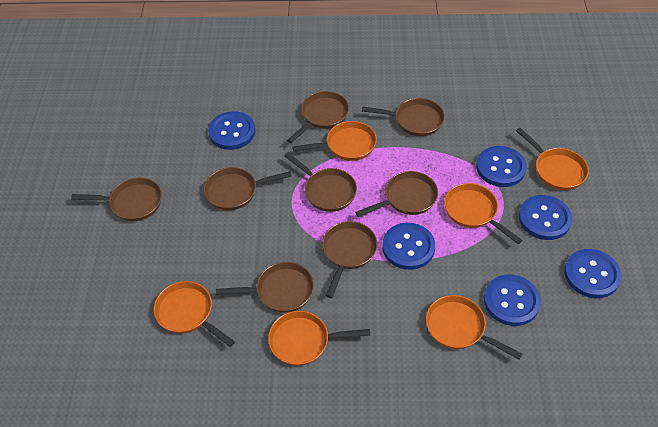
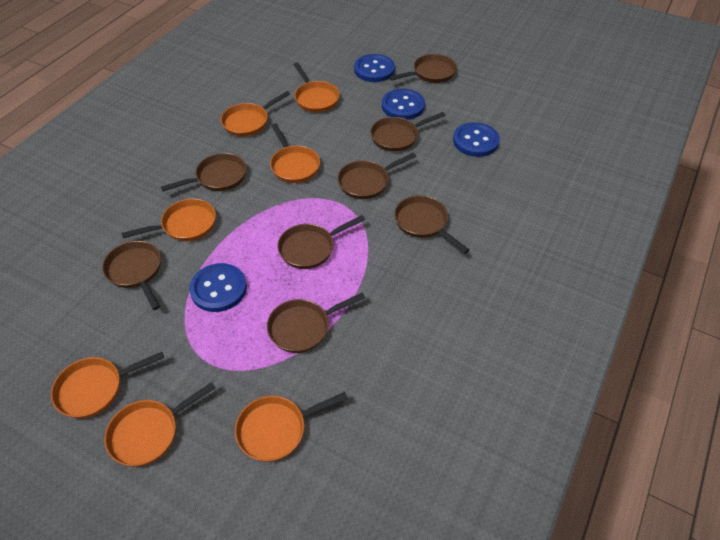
blue button: 6 -> 4
orange pan: 6 -> 7

